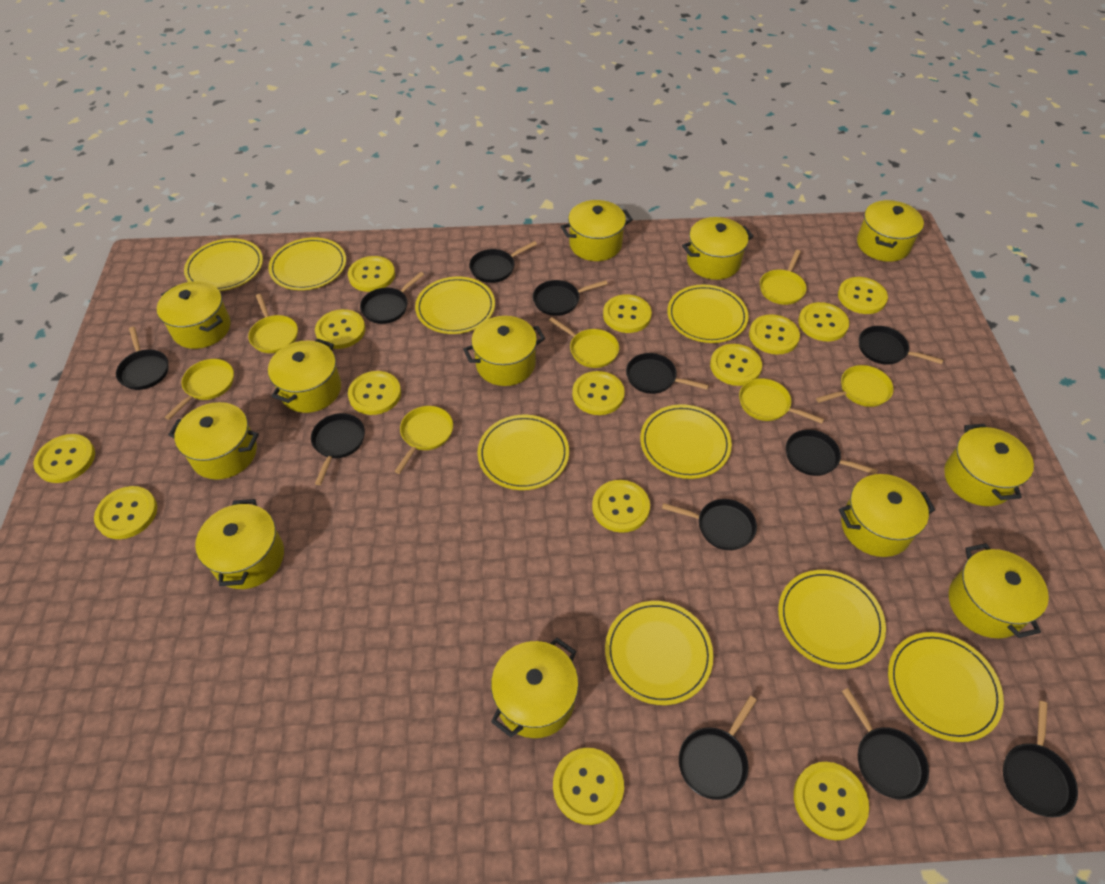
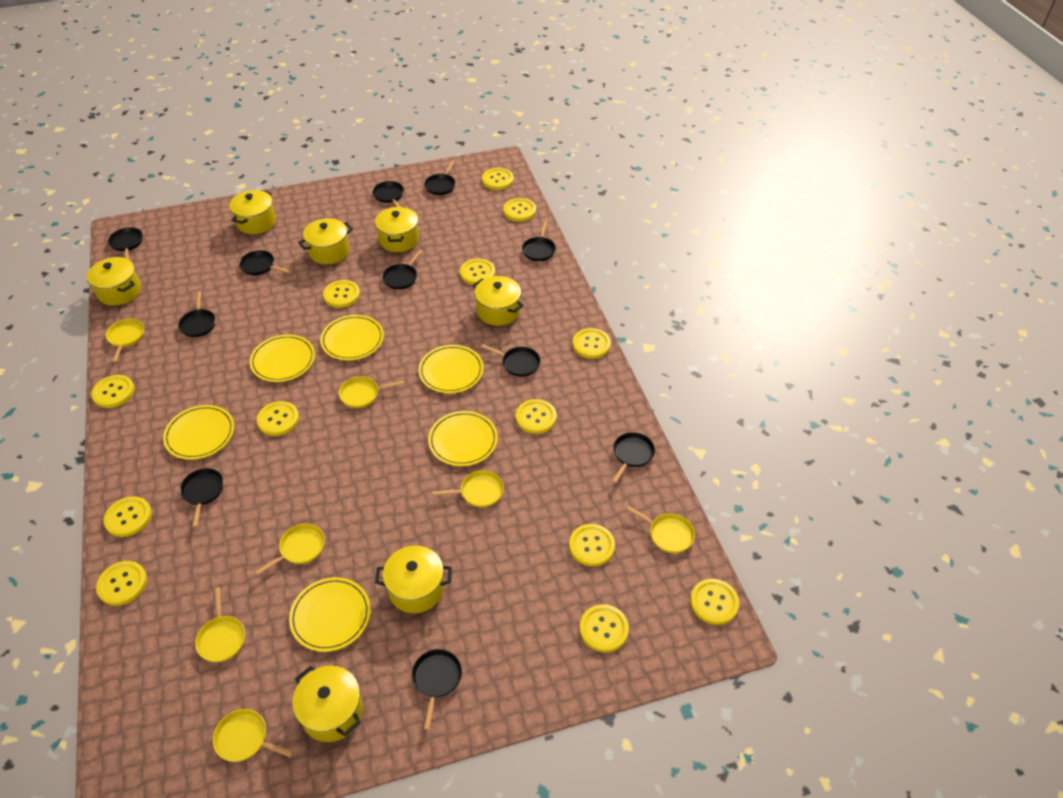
black pan: 12 -> 11
yellow button: 14 -> 13
yellow plate: 9 -> 6
yellow pot: 12 -> 7

